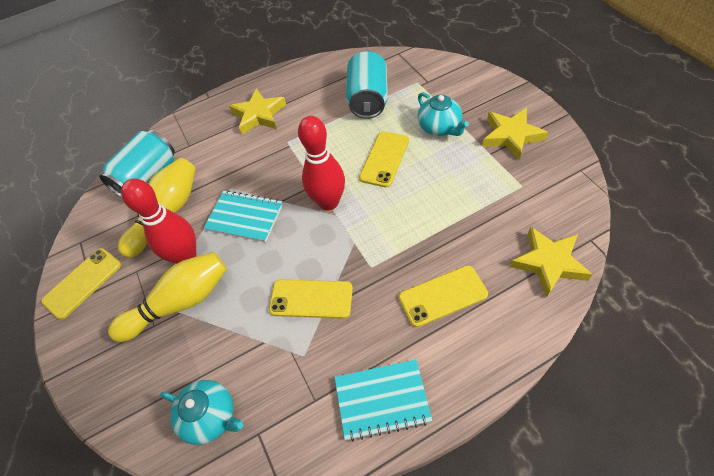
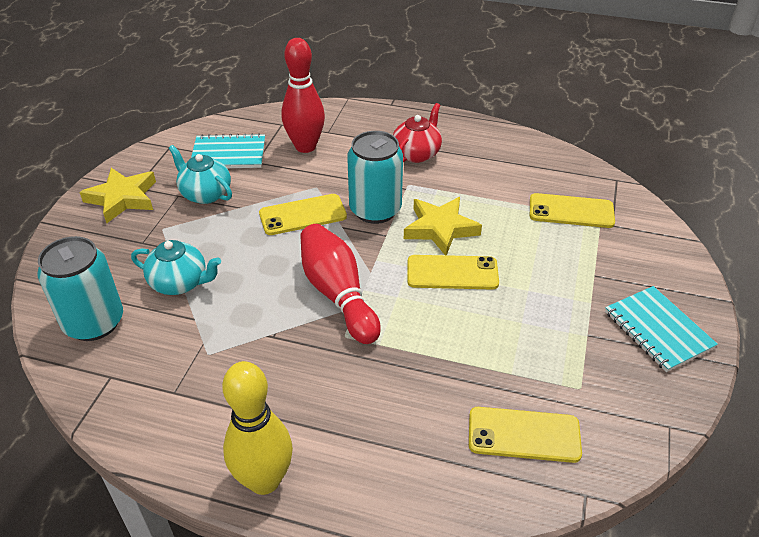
red teapot: 0 -> 1
yellow bowling pin: 2 -> 1
yellow star: 3 -> 2

